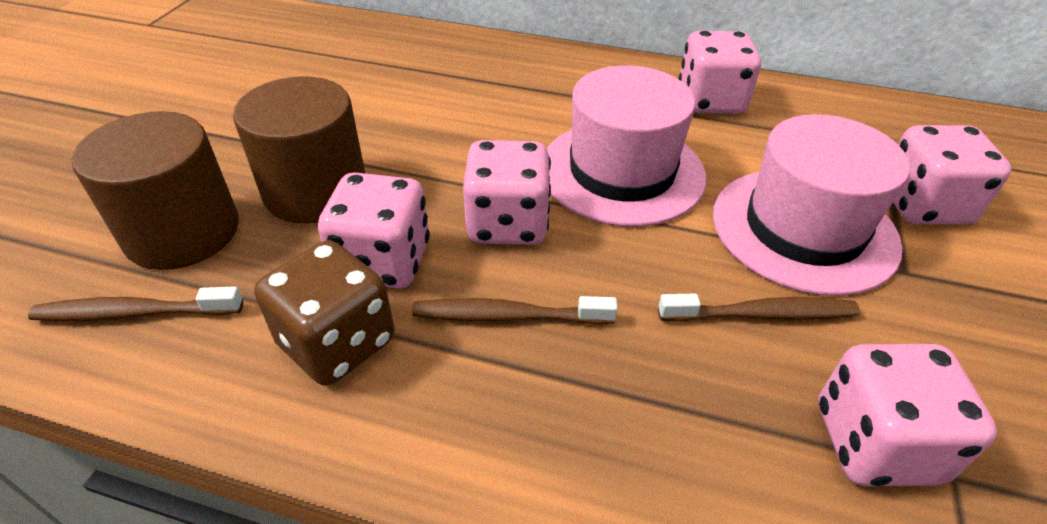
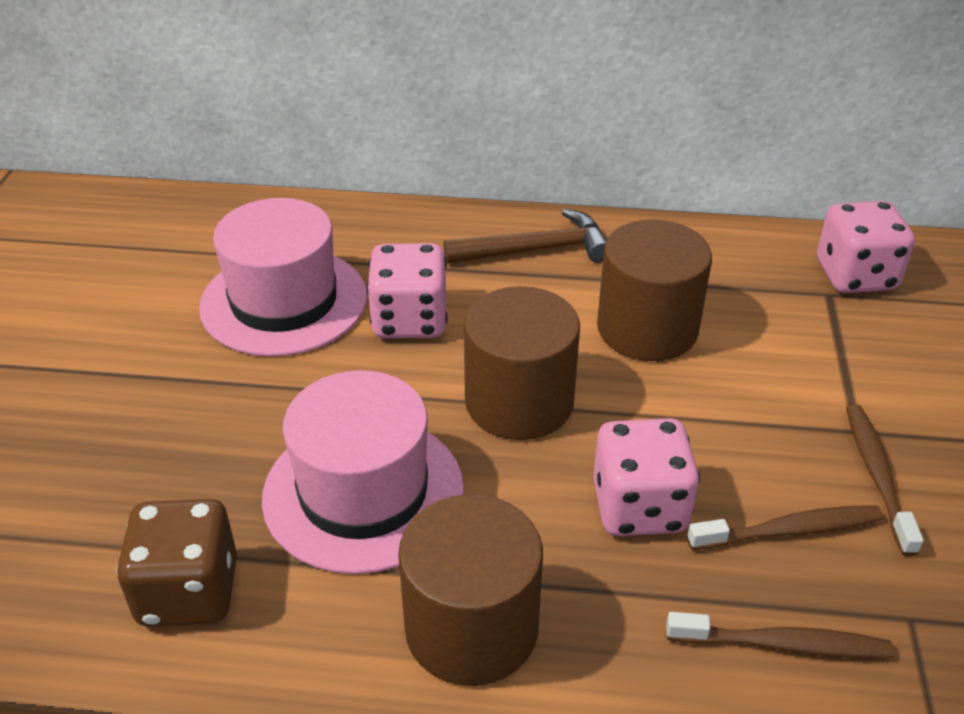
brown cylinder: 2 -> 3
brown hammer: 0 -> 1
pink dice: 5 -> 3

